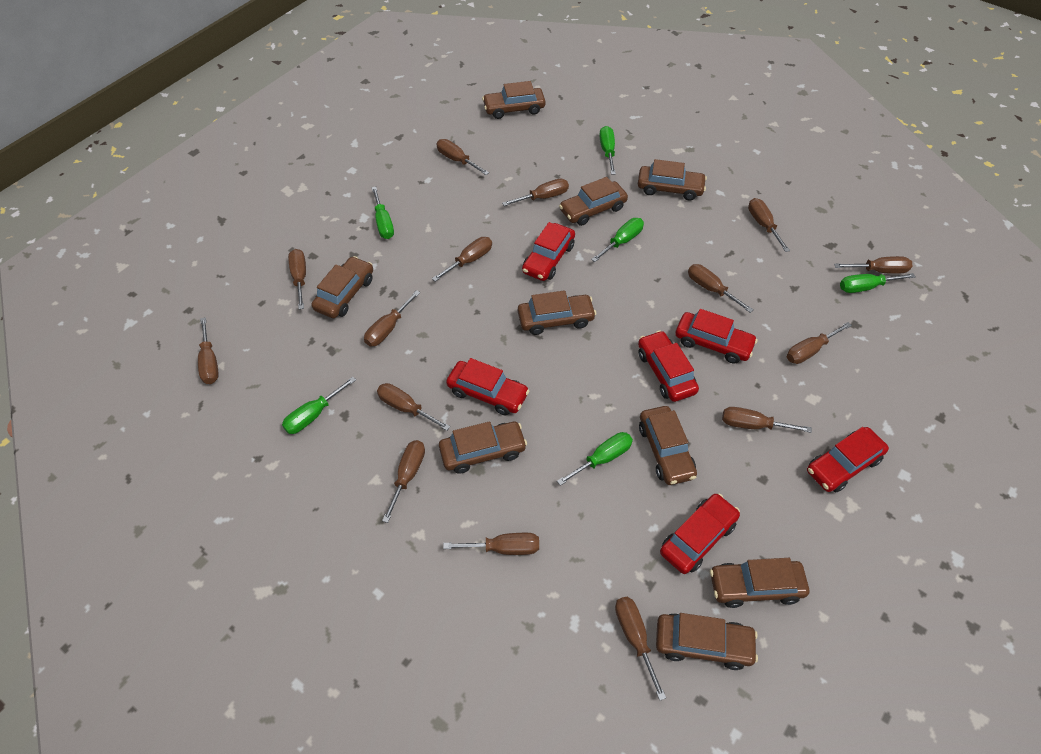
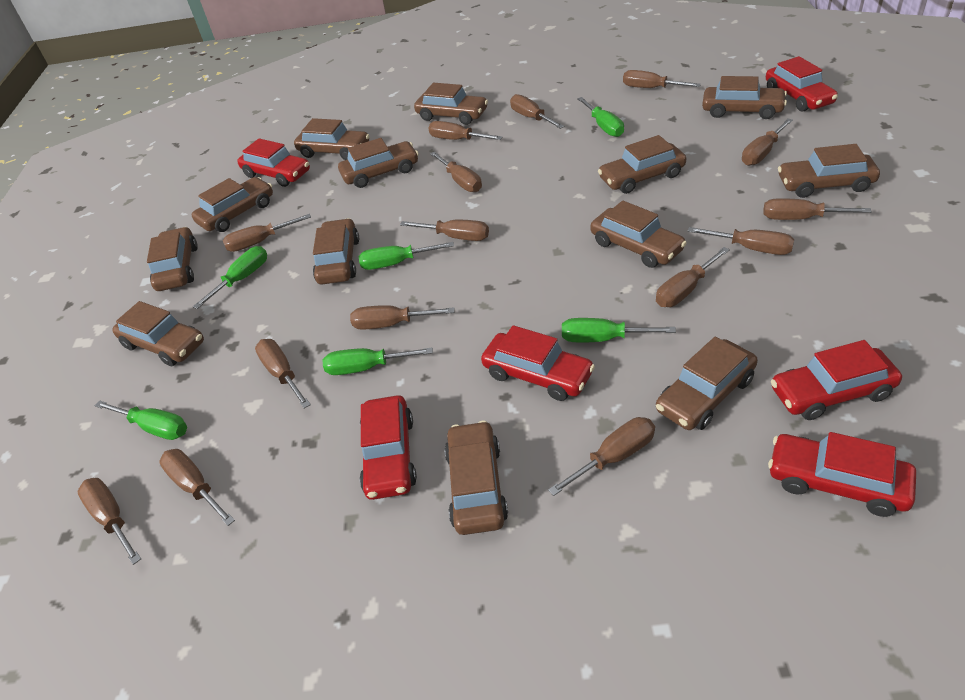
brown car: 9 -> 13

